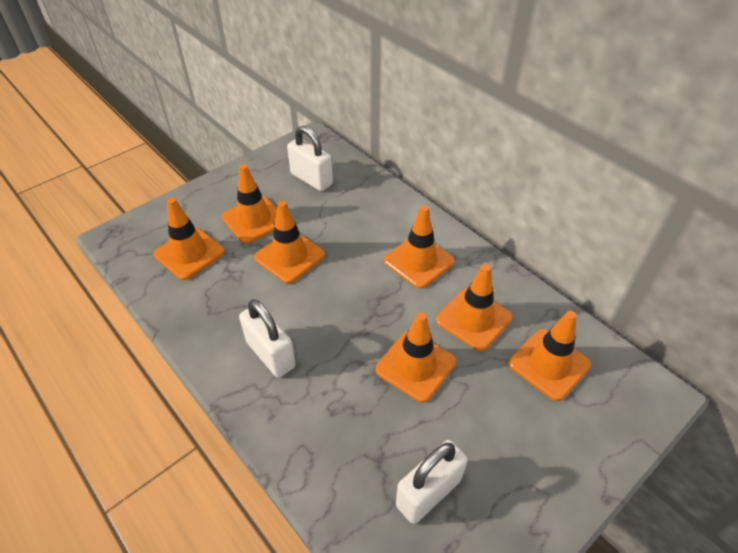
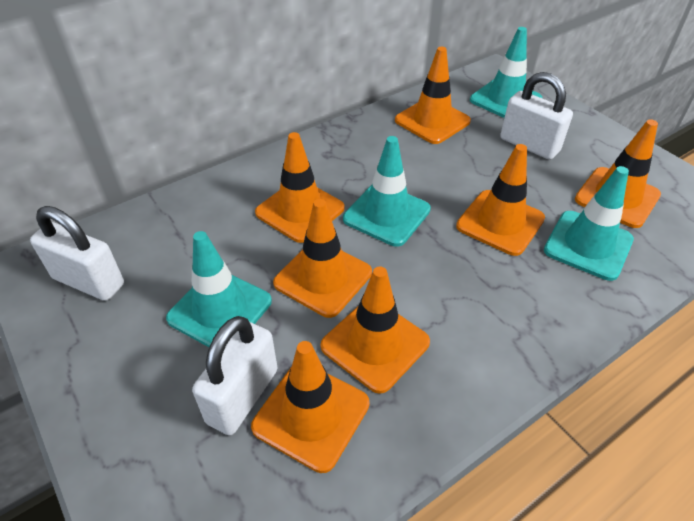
turquoise traffic cone: 0 -> 4

